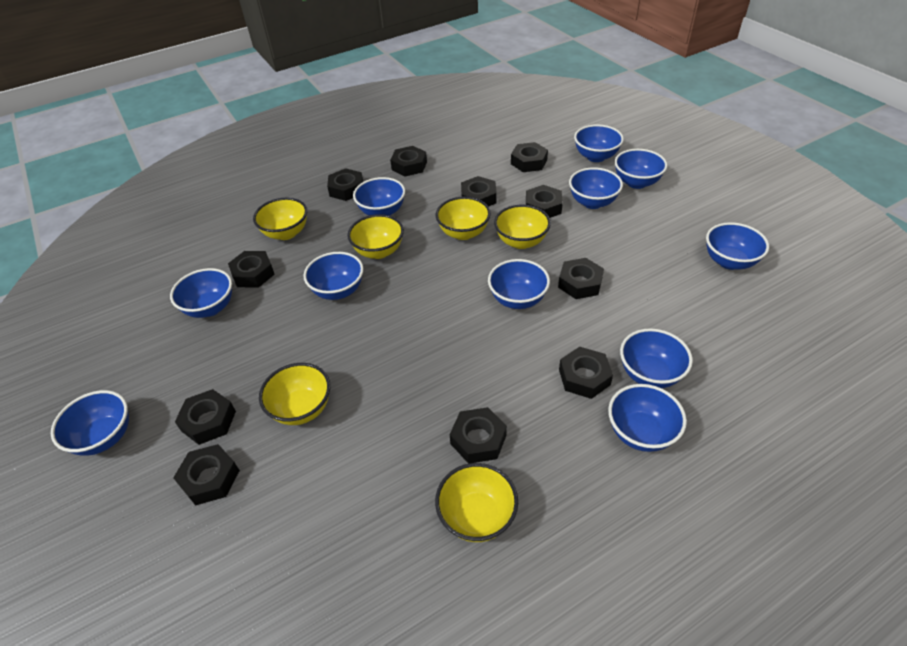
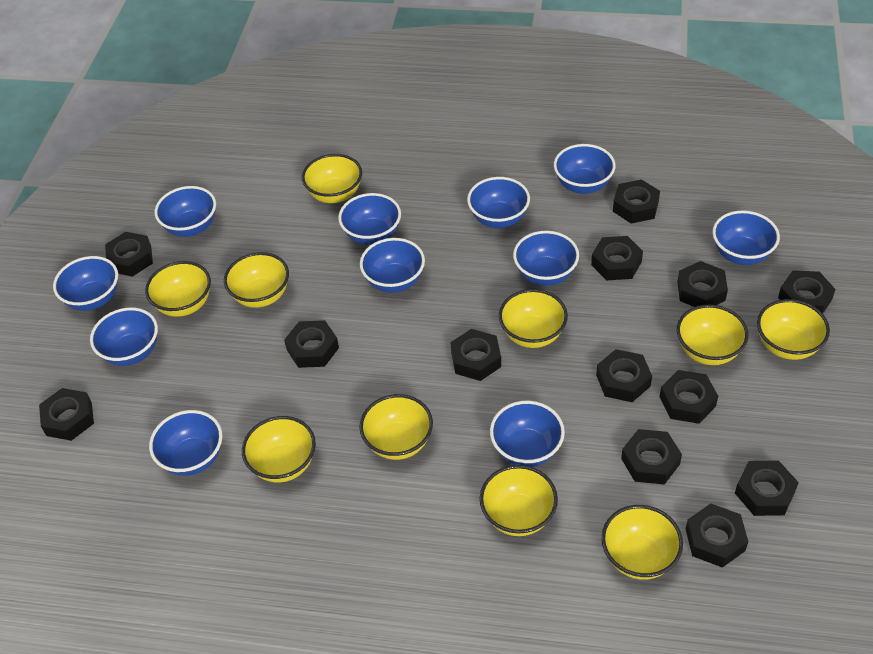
black nut: 11 -> 13
yellow bowl: 6 -> 10

